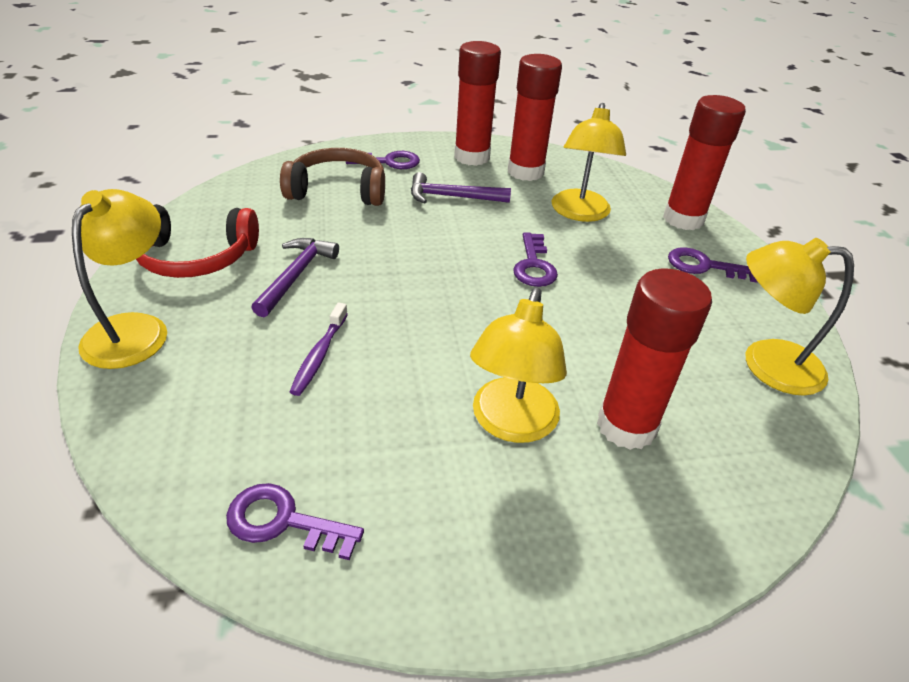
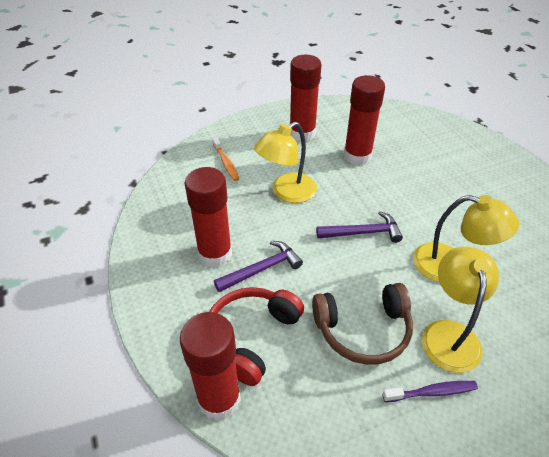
orange toothbrush: 0 -> 1
purple key: 4 -> 0
yellow lamp: 4 -> 3

